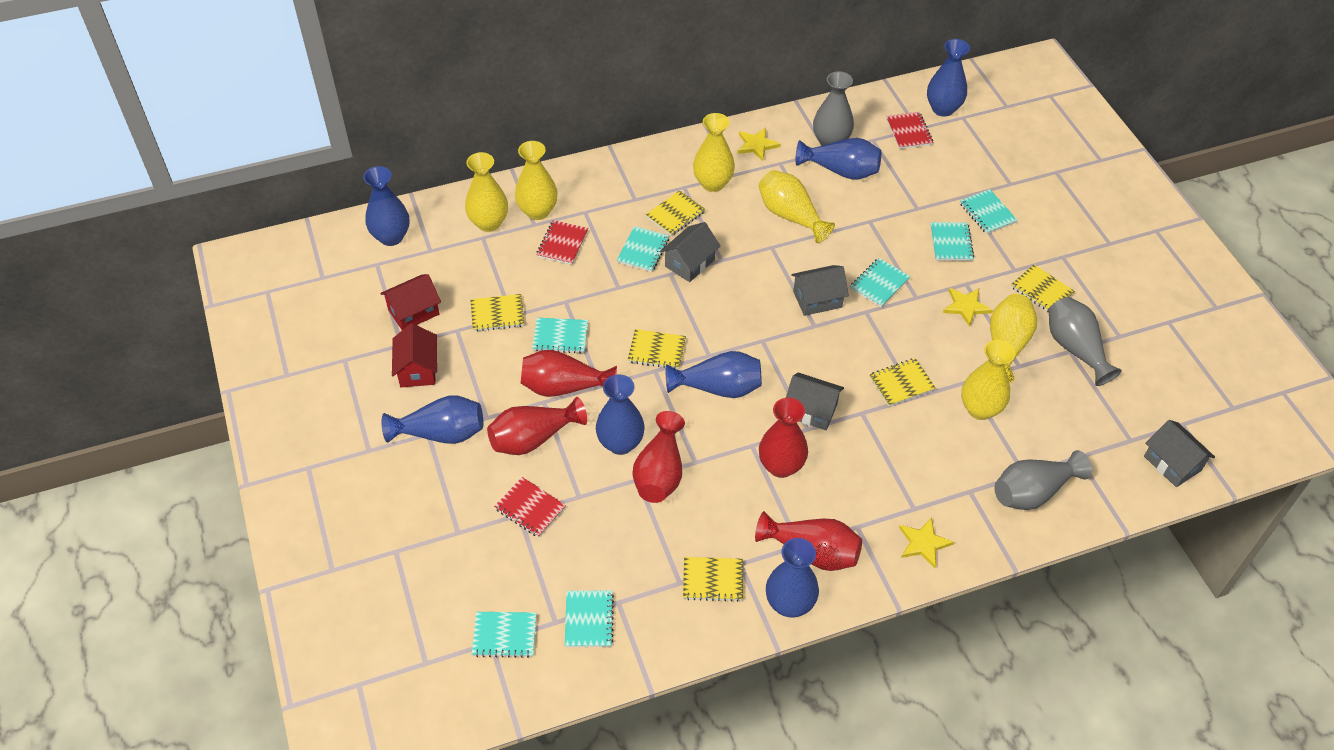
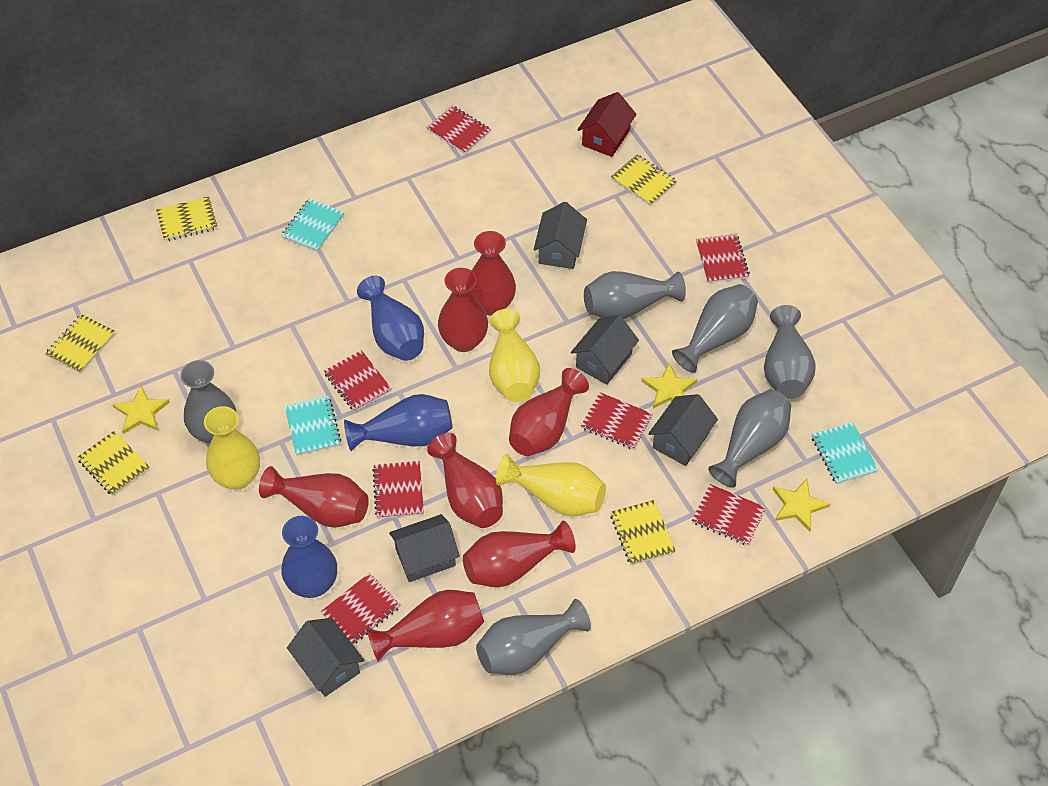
blue vase: 7 -> 3
grey house: 4 -> 5
grey vase: 3 -> 6
red house: 2 -> 1
red notebook: 3 -> 7
red vase: 5 -> 7
turquoise notebook: 7 -> 3
yellow notebook: 6 -> 5
yellow vase: 6 -> 3

